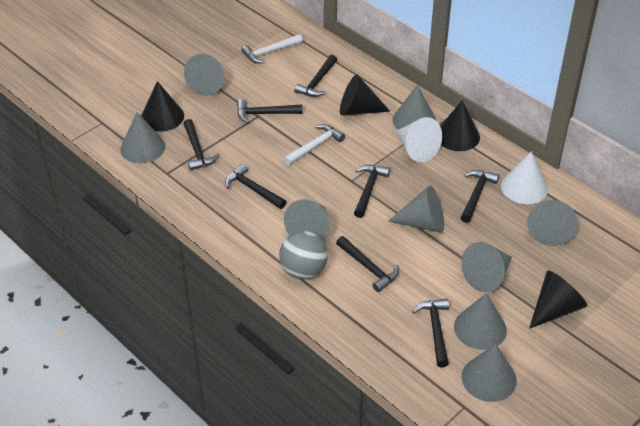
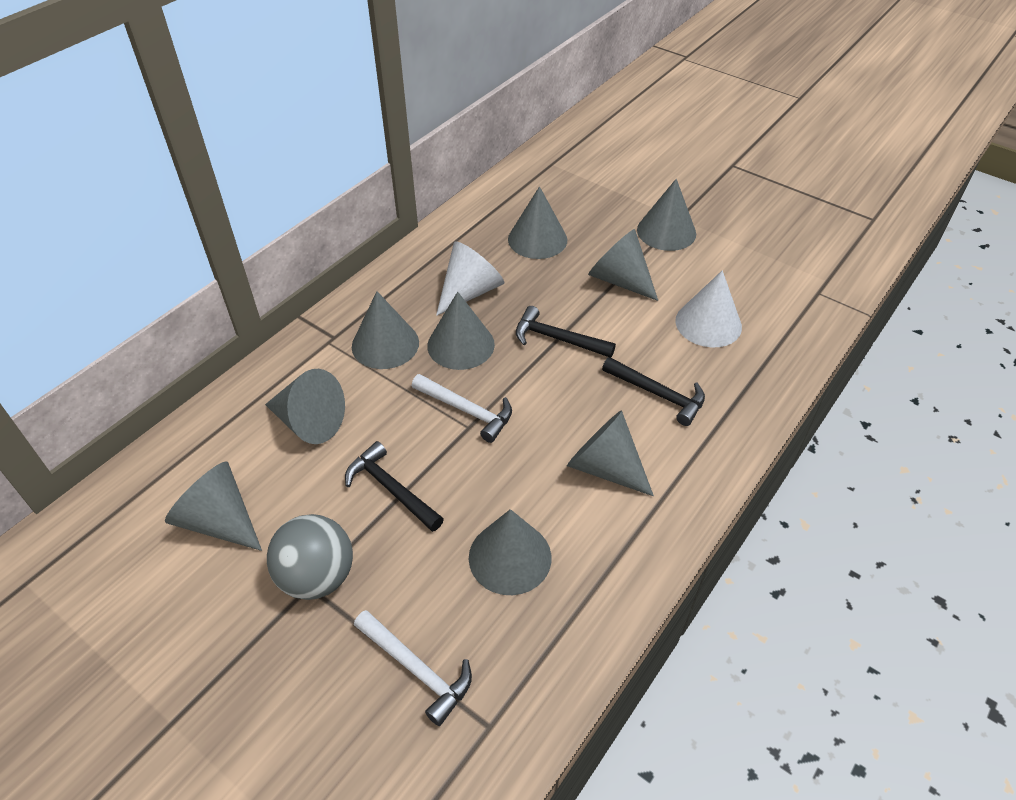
black cone: 4 -> 0
black hammer: 8 -> 3

